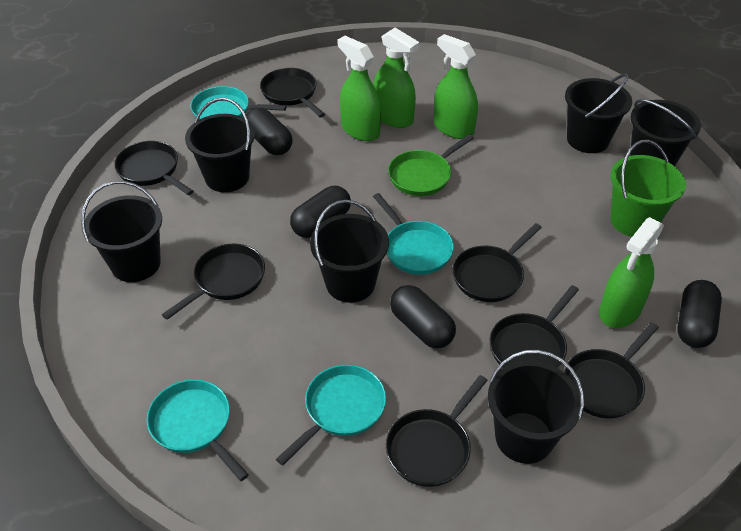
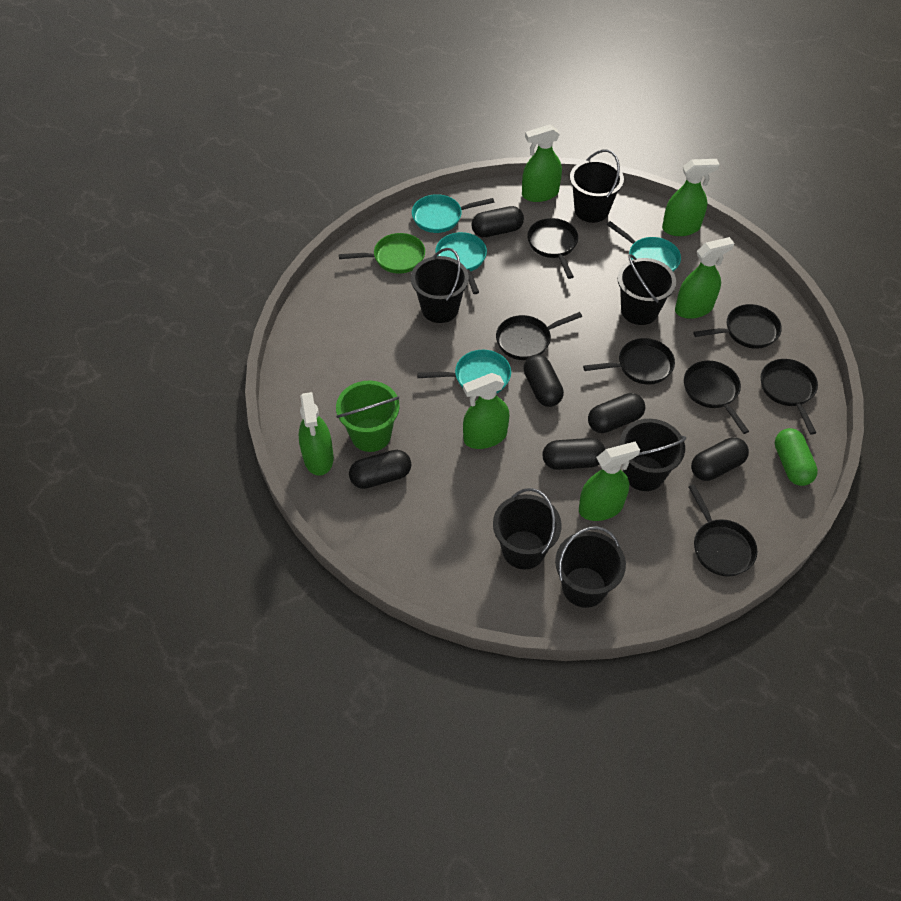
black capsule: 4 -> 6
green capsule: 0 -> 1
green spray bottle: 4 -> 6

